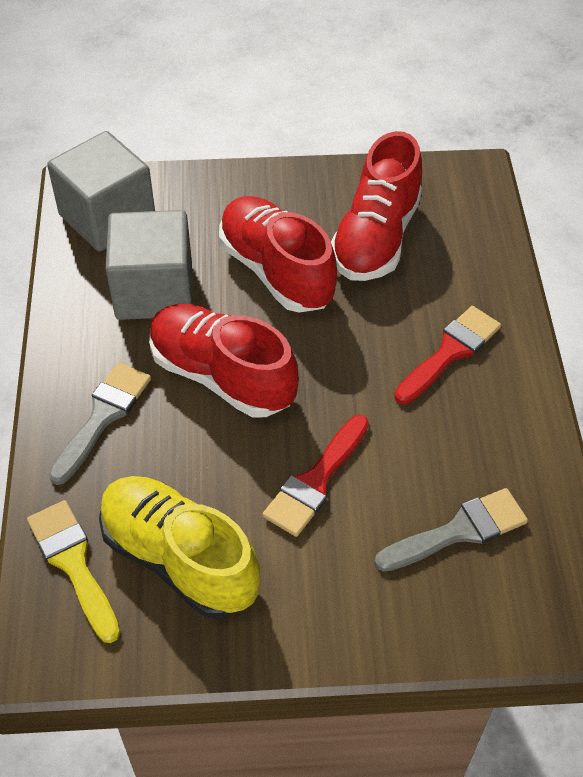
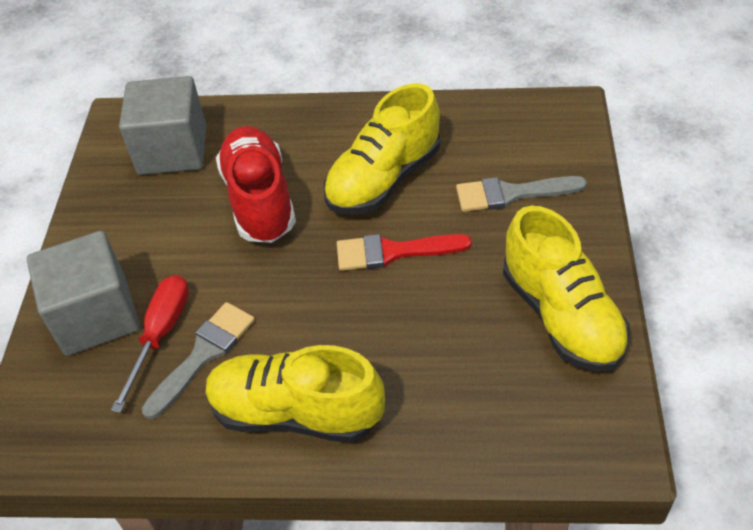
red brush: 2 -> 1
red screwdriver: 0 -> 1
red shoe: 3 -> 1
yellow brush: 1 -> 0
yellow shoe: 1 -> 3

